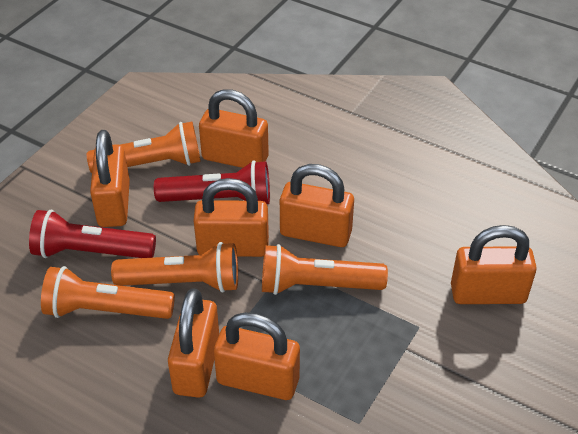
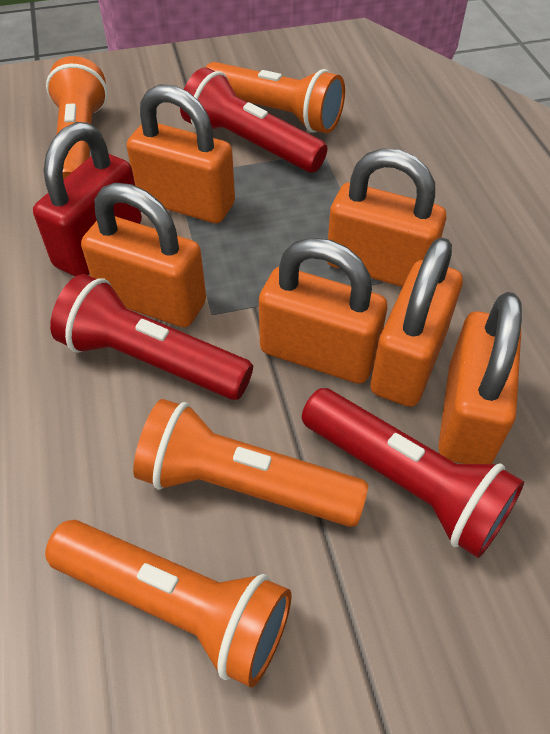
orange padlock: 7 -> 6
red flashlight: 2 -> 3
red padlock: 0 -> 1

